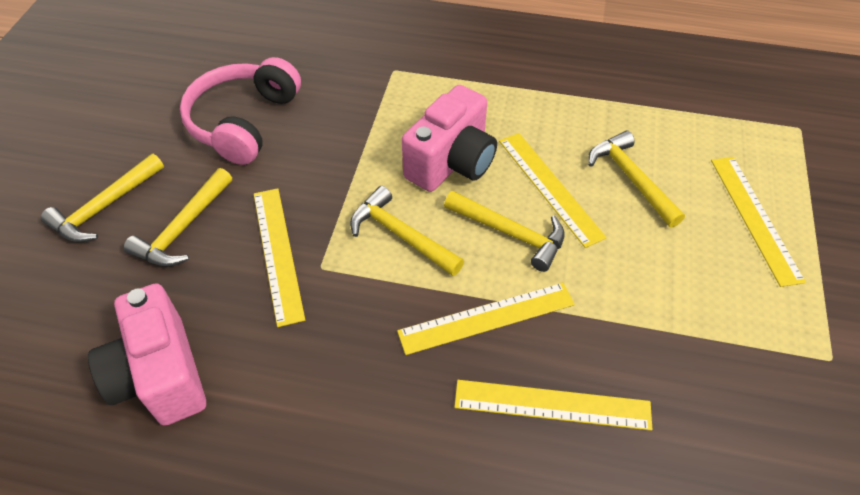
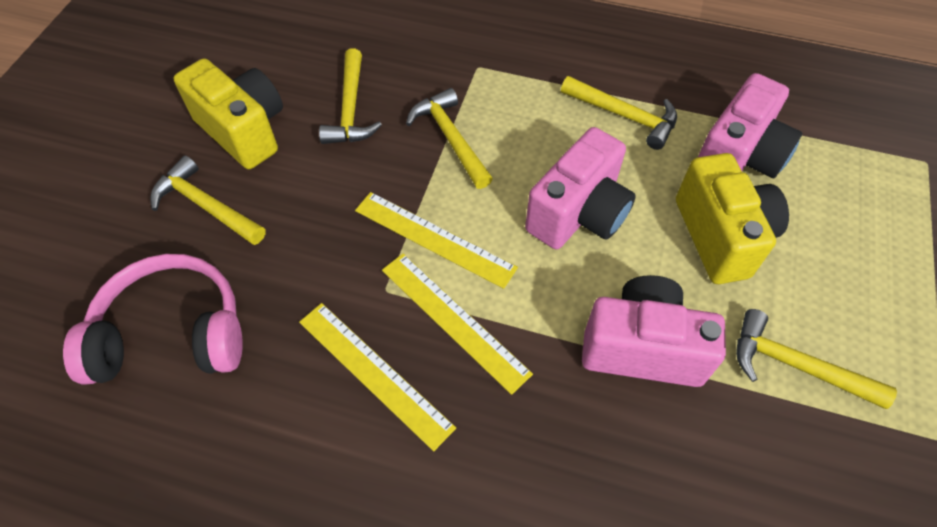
pink camera: 2 -> 3
yellow camera: 0 -> 2
yellow ruler: 5 -> 3

